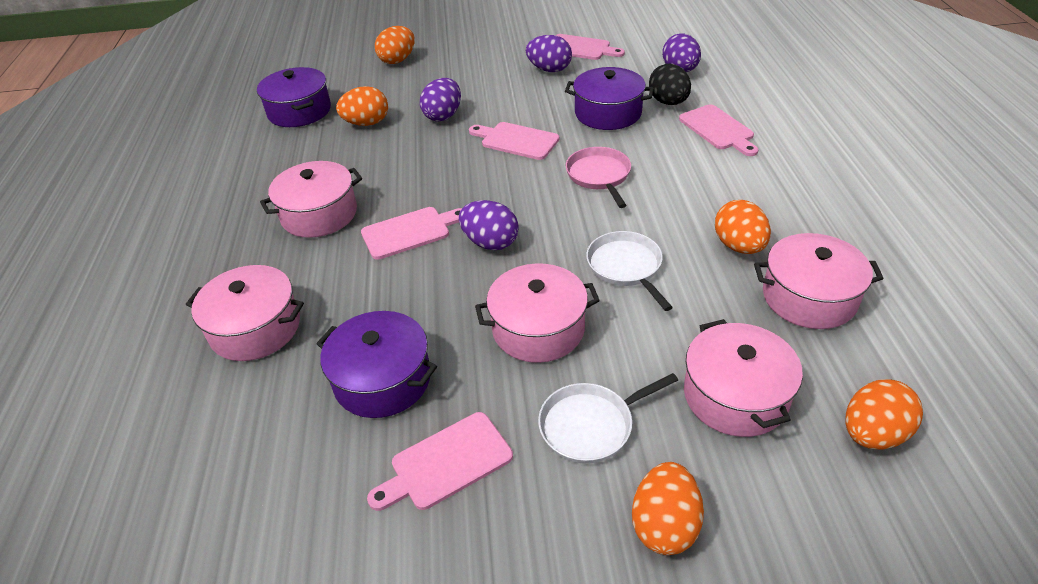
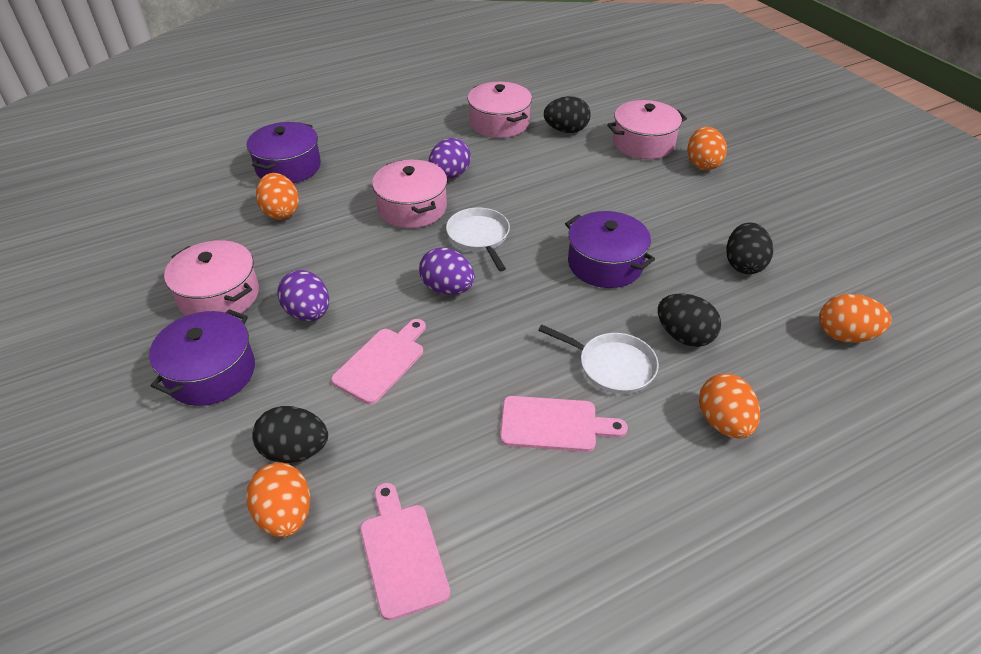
black egg: 1 -> 4
pink cutting board: 5 -> 3
pink pan: 1 -> 0
pink pot: 5 -> 4
purple egg: 4 -> 3

